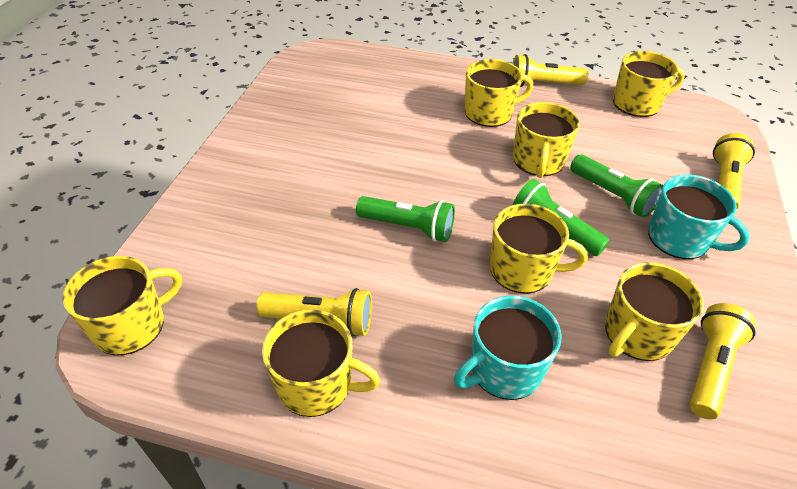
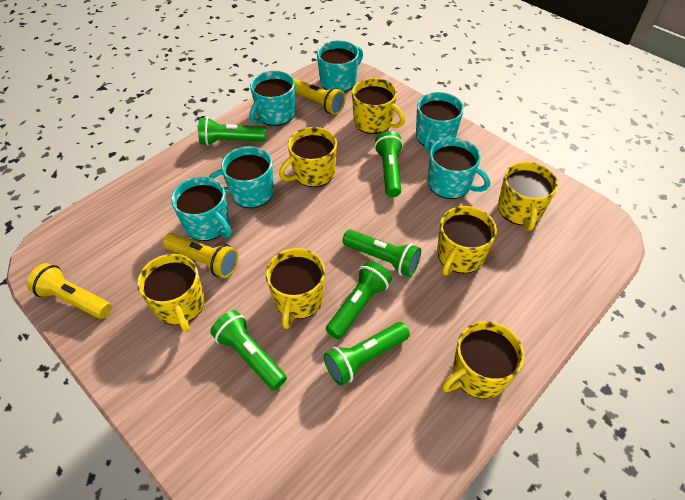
green flashlight: 3 -> 6
turquoise mug: 2 -> 6
yellow flashlight: 4 -> 3

